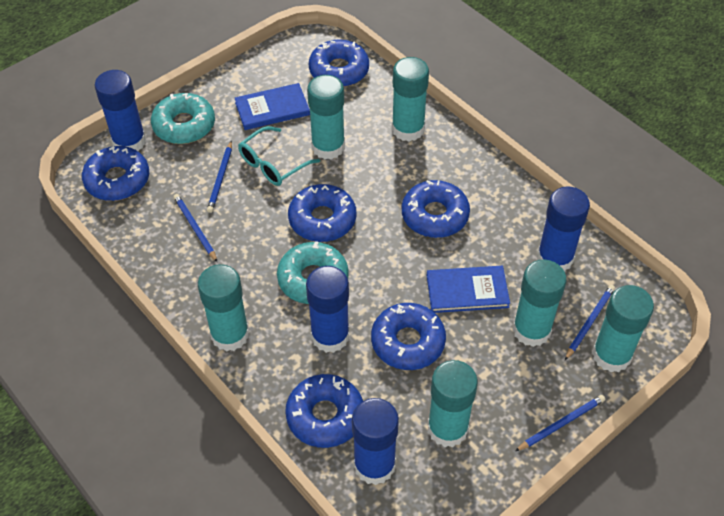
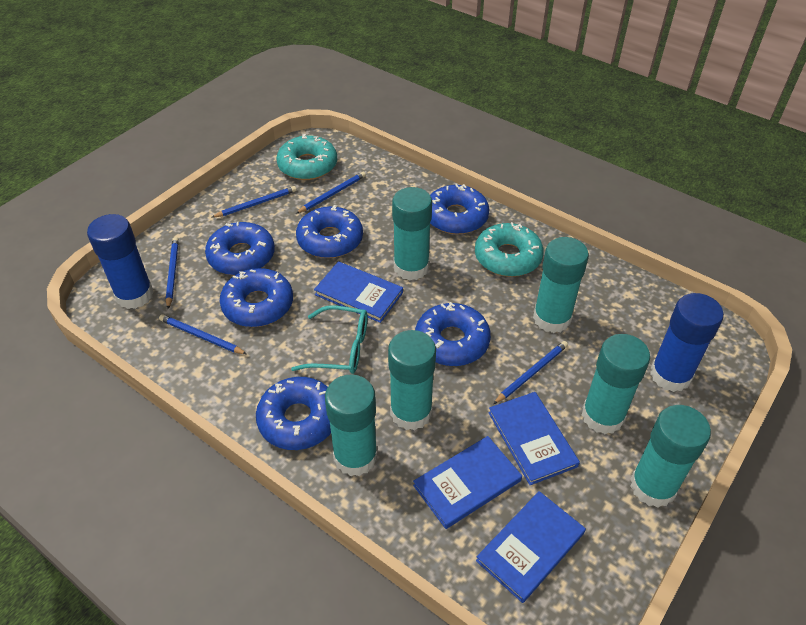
blue book: 2 -> 4
blue glue stick: 4 -> 2
blue pencil: 4 -> 5

